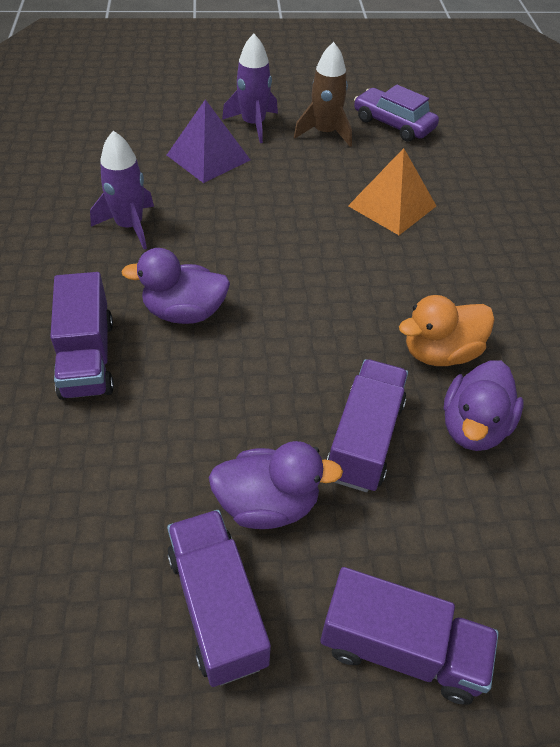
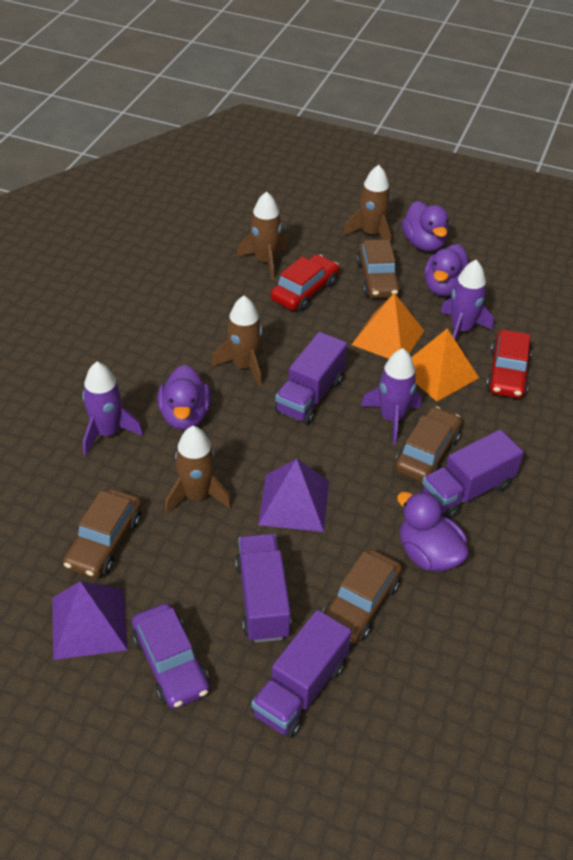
brown car: 0 -> 4
brown rocket: 1 -> 4
orange duck: 1 -> 0
orange pyramid: 1 -> 2
purple duck: 3 -> 4
purple pyramid: 1 -> 2
purple rocket: 2 -> 3
red car: 0 -> 2

